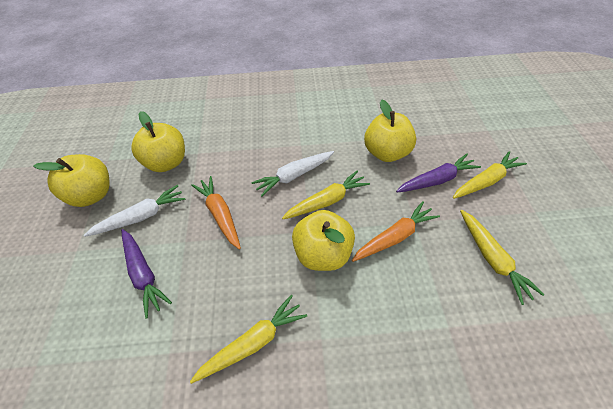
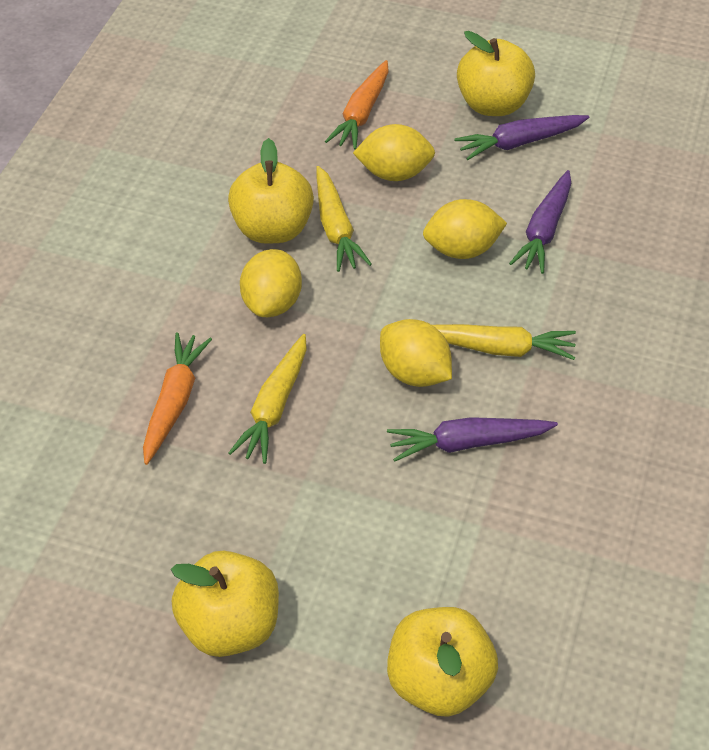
purple carrot: 2 -> 3
white carrot: 2 -> 0
yellow carrot: 4 -> 3
yellow lemon: 0 -> 4

